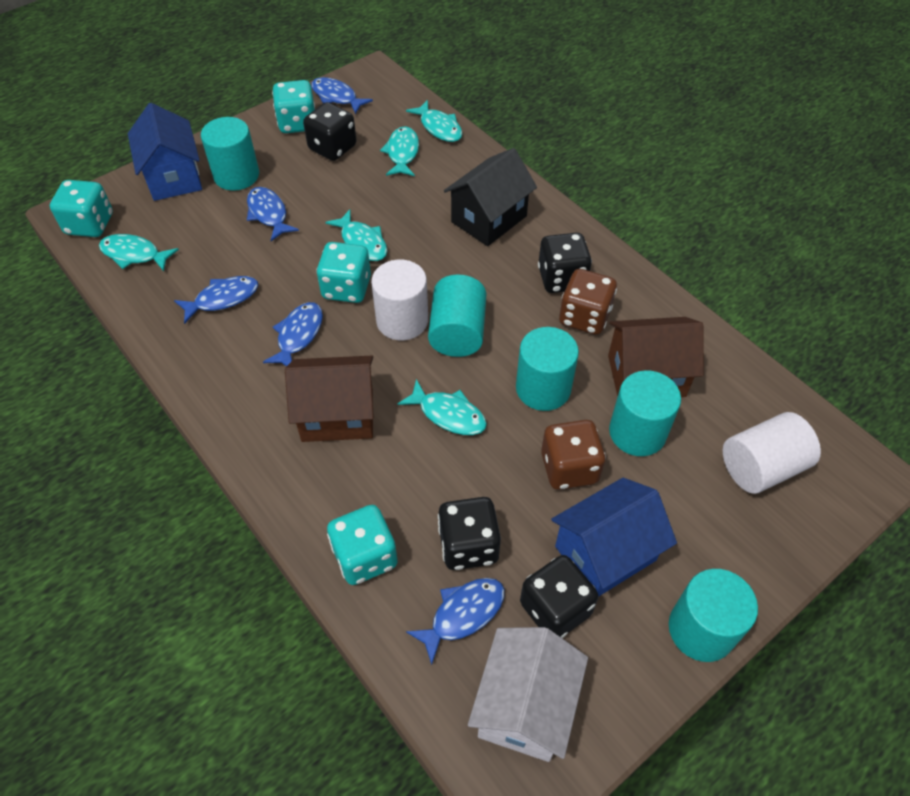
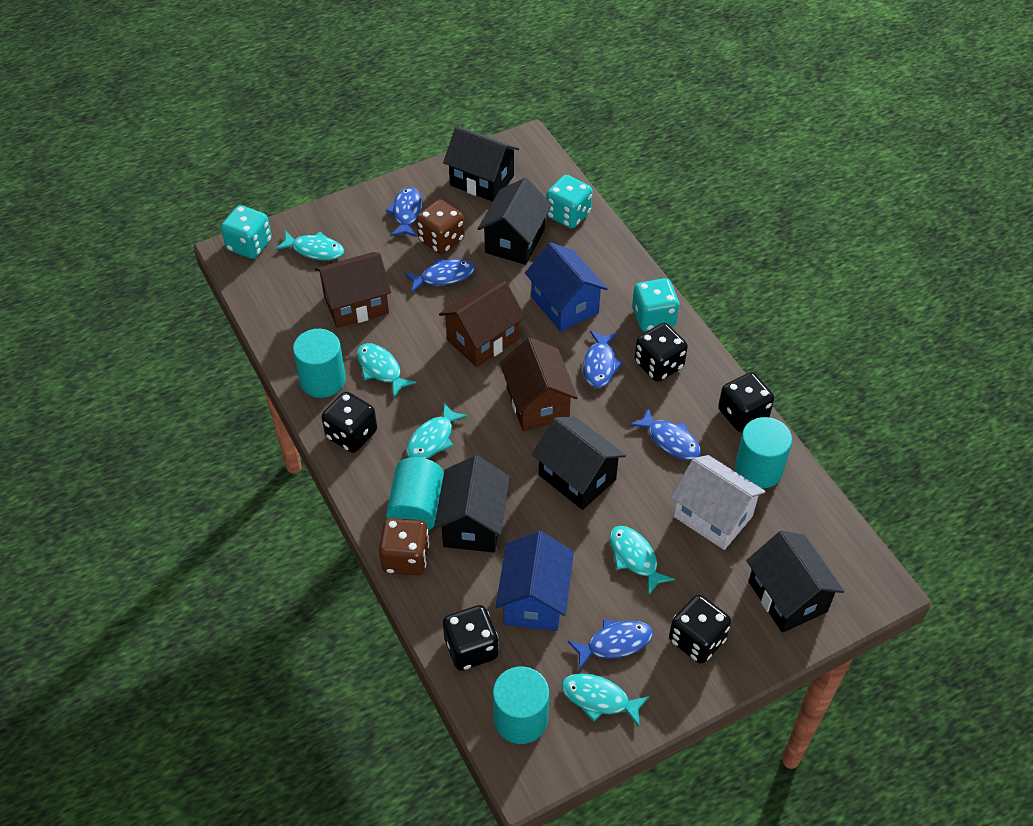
black dice: 4 -> 5
black house: 1 -> 5
brown house: 2 -> 3
turquoise cylinder: 5 -> 4
turquoise dice: 4 -> 3
white cylinder: 2 -> 0

